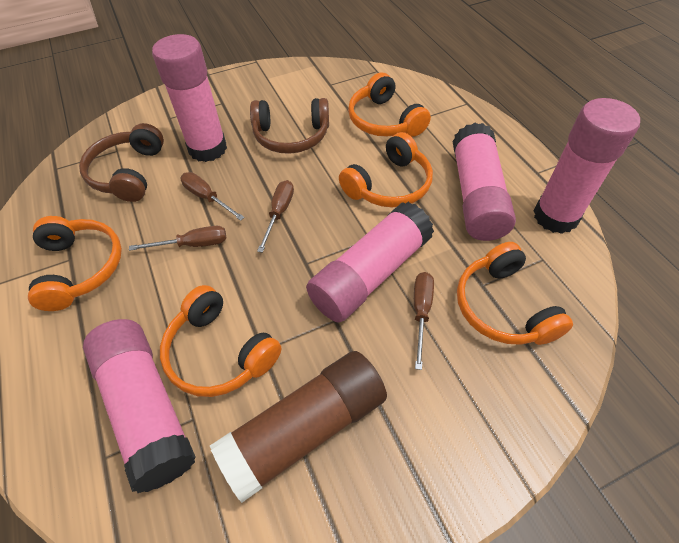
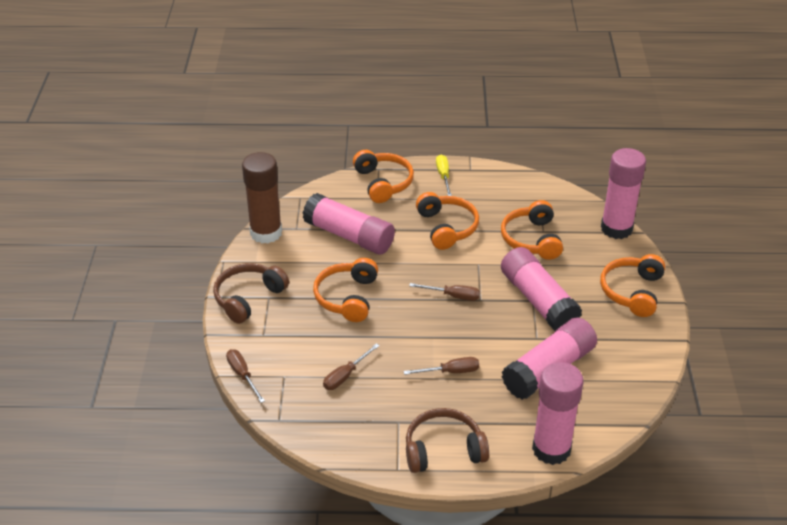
yellow screwdriver: 0 -> 1

